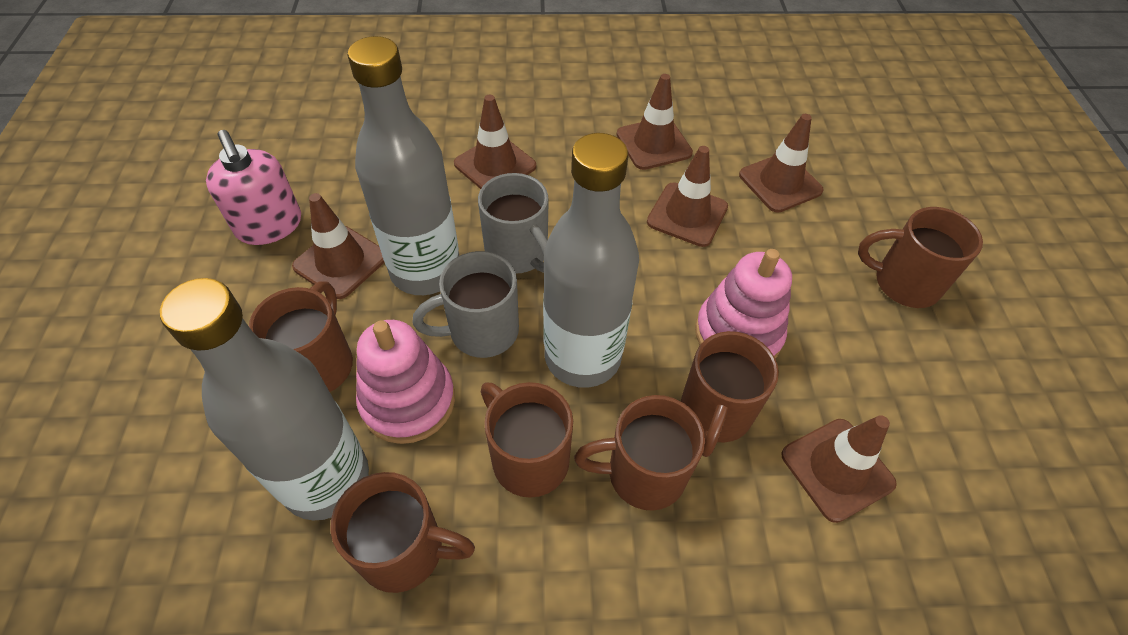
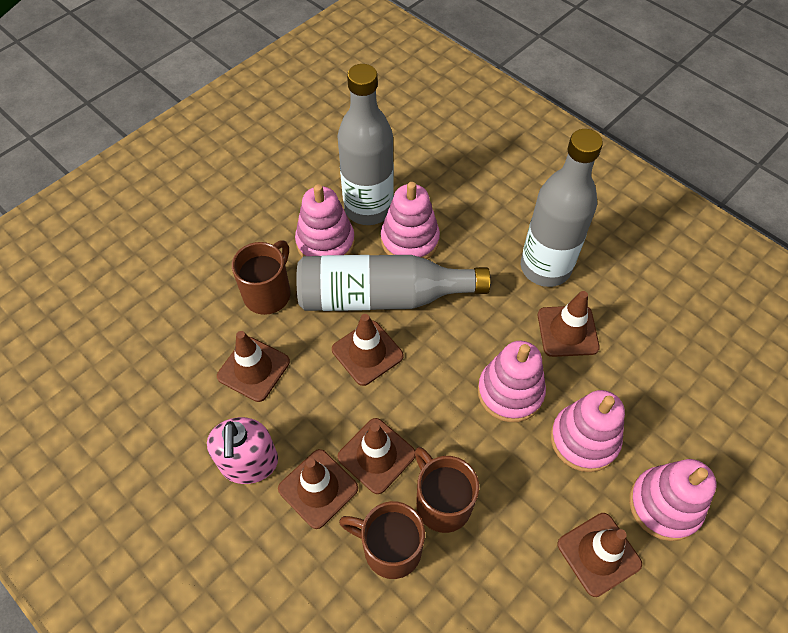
brown mug: 6 -> 3
grey mug: 2 -> 0
pink stacking toy: 2 -> 5

